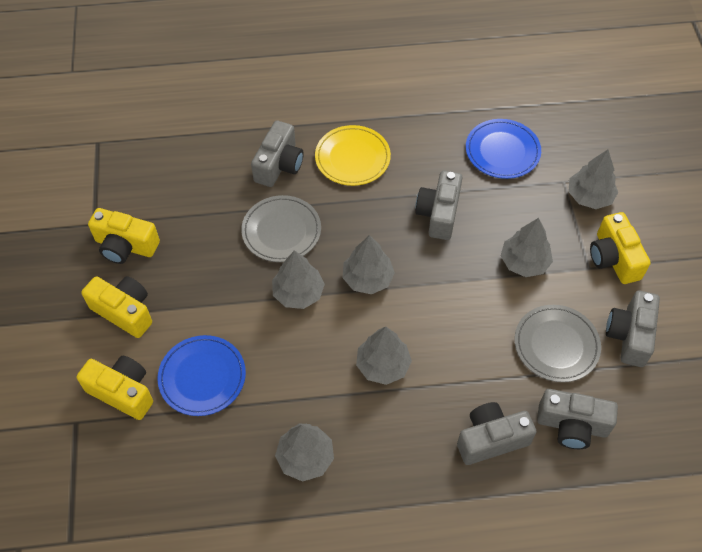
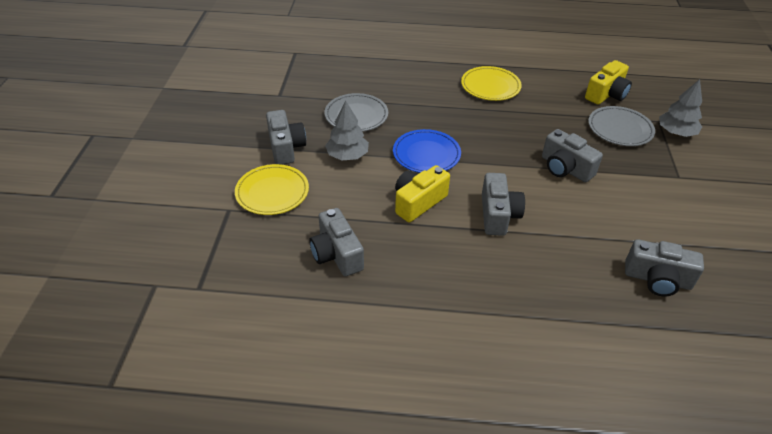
blue plate: 2 -> 1
grey tree: 6 -> 2
yellow camera: 4 -> 2
yellow plate: 1 -> 2

